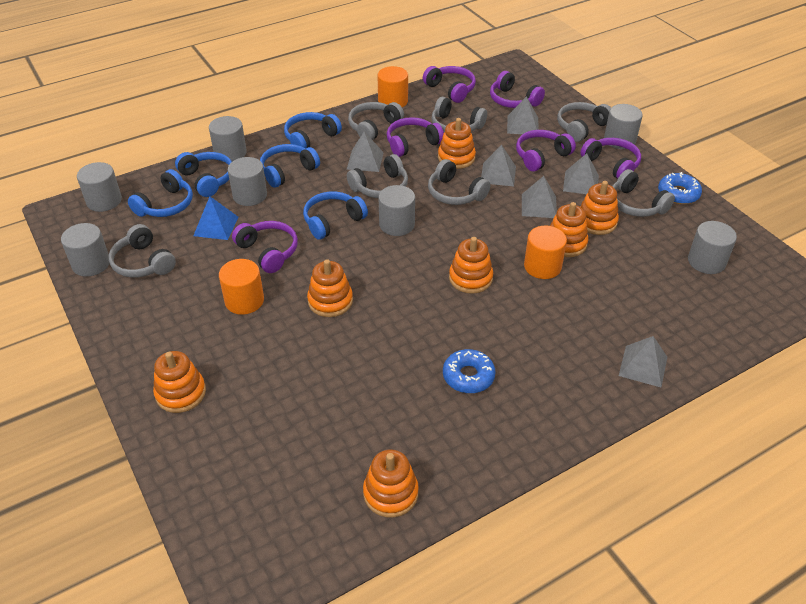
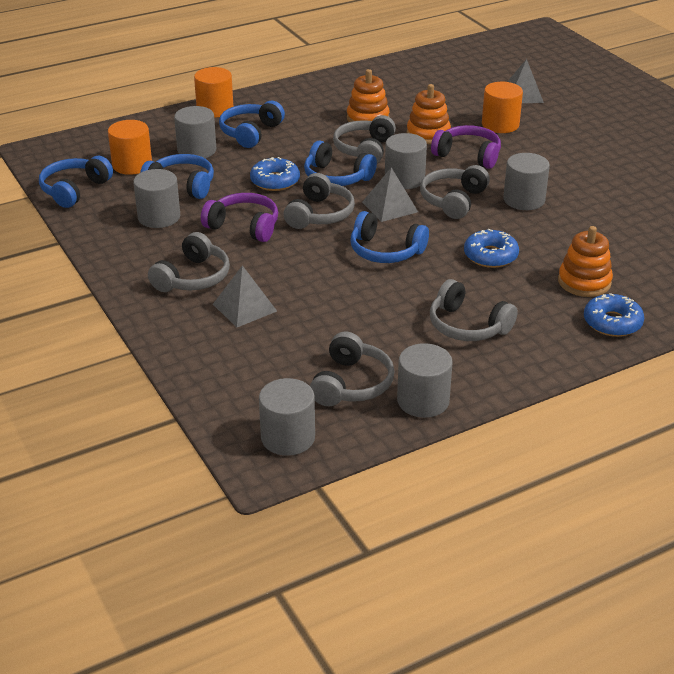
blue donut: 2 -> 3
blue pyramid: 1 -> 0
grey cylinder: 7 -> 6
grey headphones: 7 -> 6
grey pyramid: 6 -> 3
orange stacking toy: 7 -> 3
purple headphones: 6 -> 2

